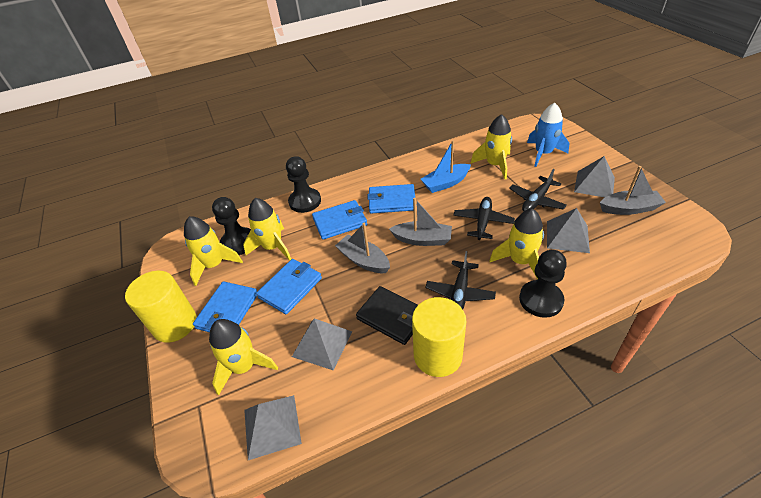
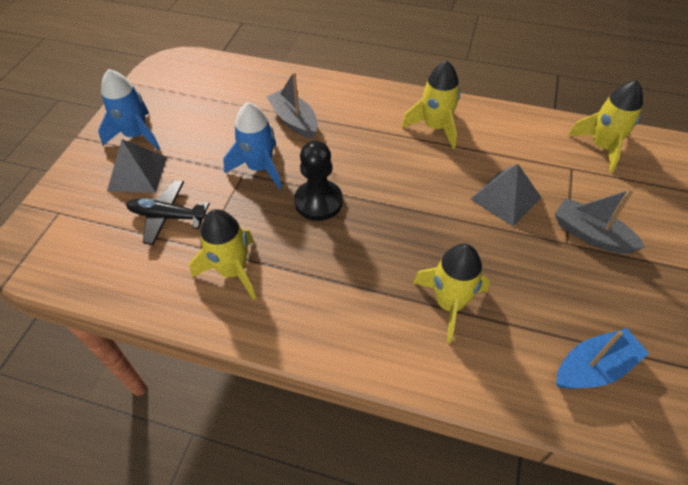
black pawn: 3 -> 1
black plane: 3 -> 1
black wallet: 1 -> 0
blue rocket: 1 -> 2
blue wallet: 4 -> 0
grey boat: 3 -> 2
grey pyramid: 4 -> 2
yellow cylinder: 2 -> 0
yellow rocket: 5 -> 4

